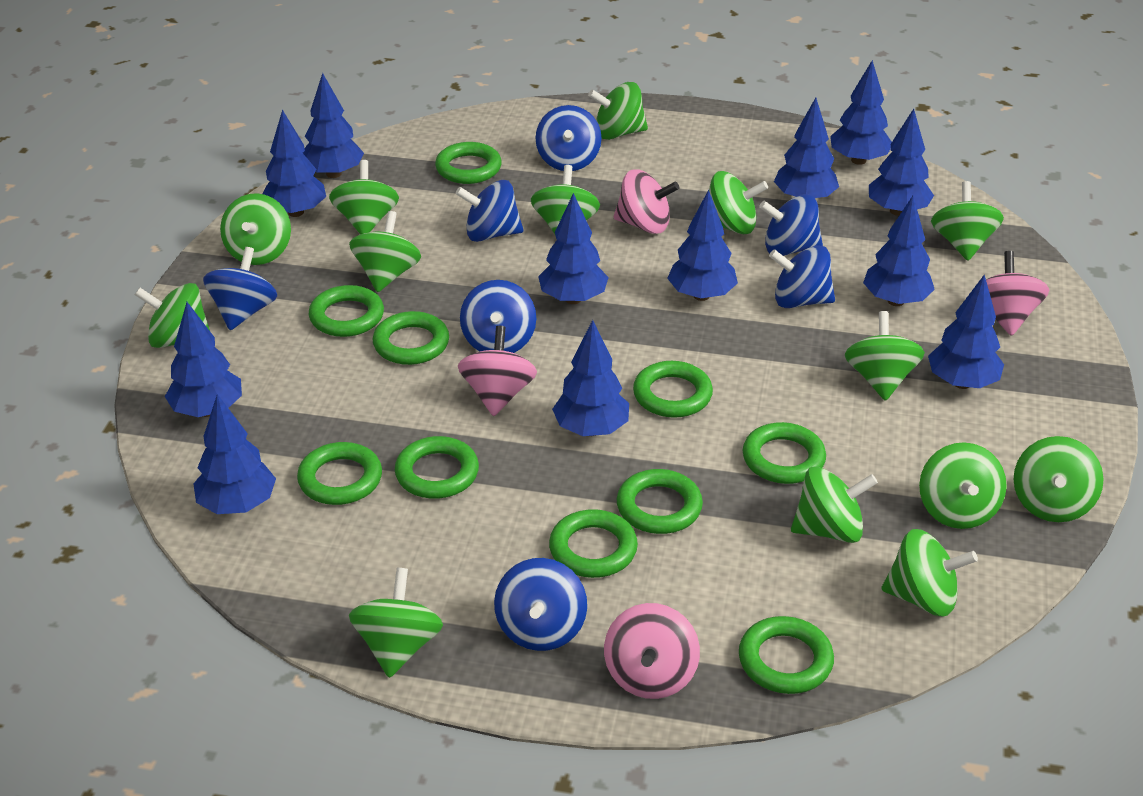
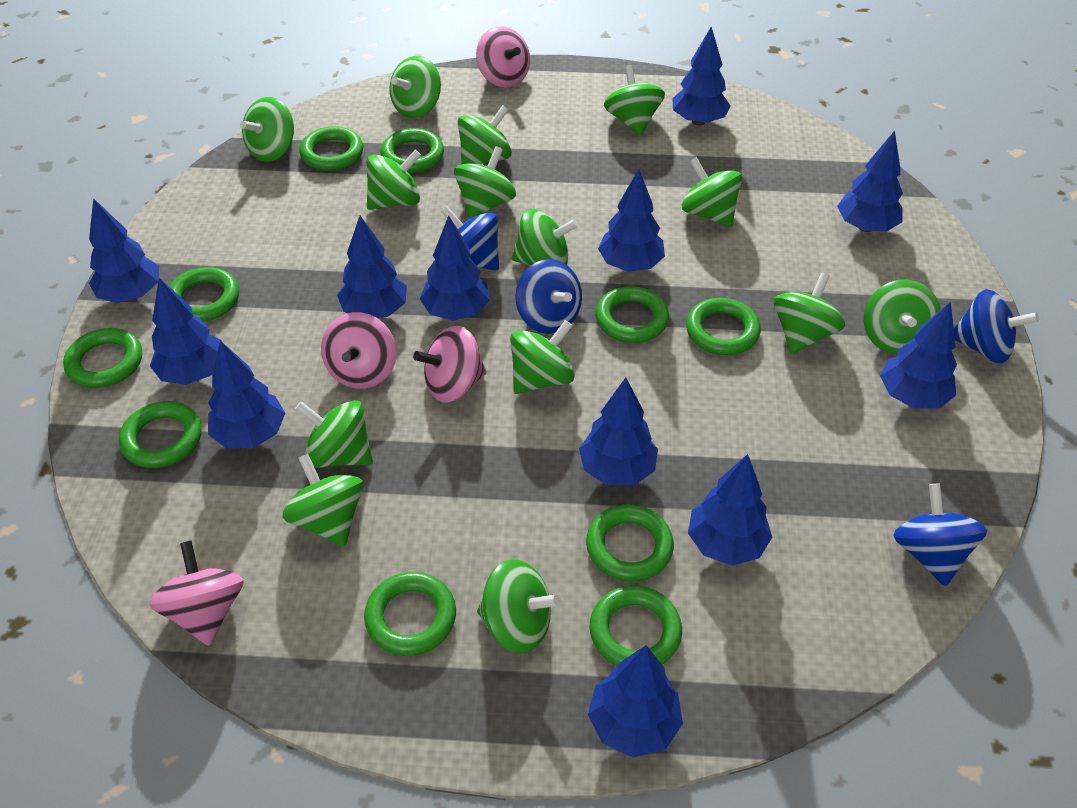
blue spinning top: 7 -> 4

